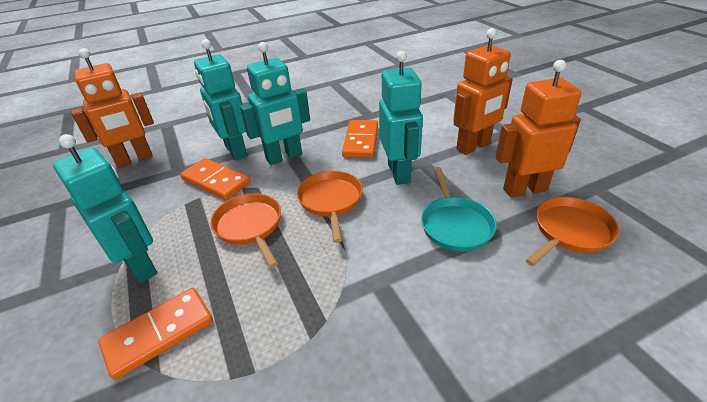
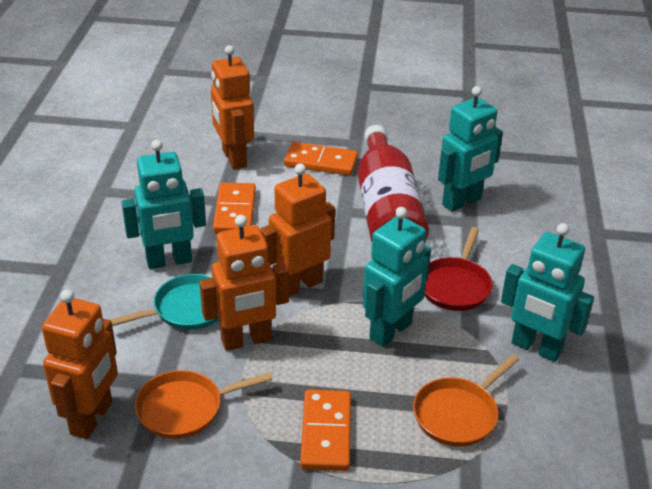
orange pan: 3 -> 2
orange robot: 3 -> 4
red bottle: 0 -> 1
red pan: 0 -> 1

